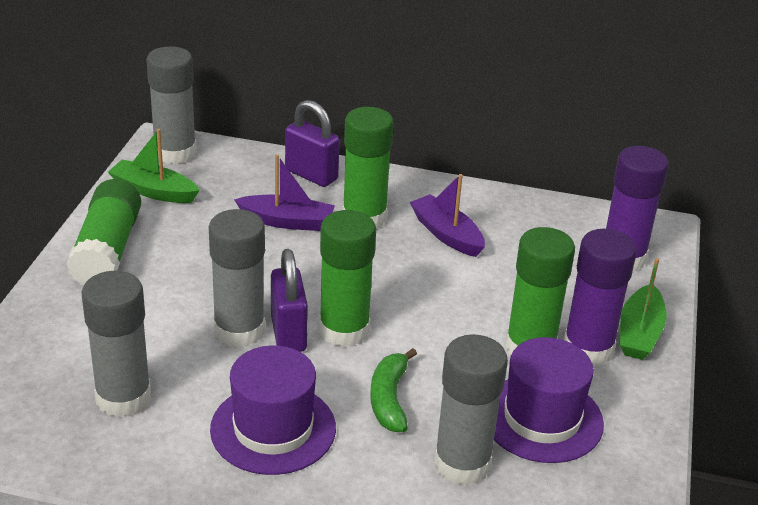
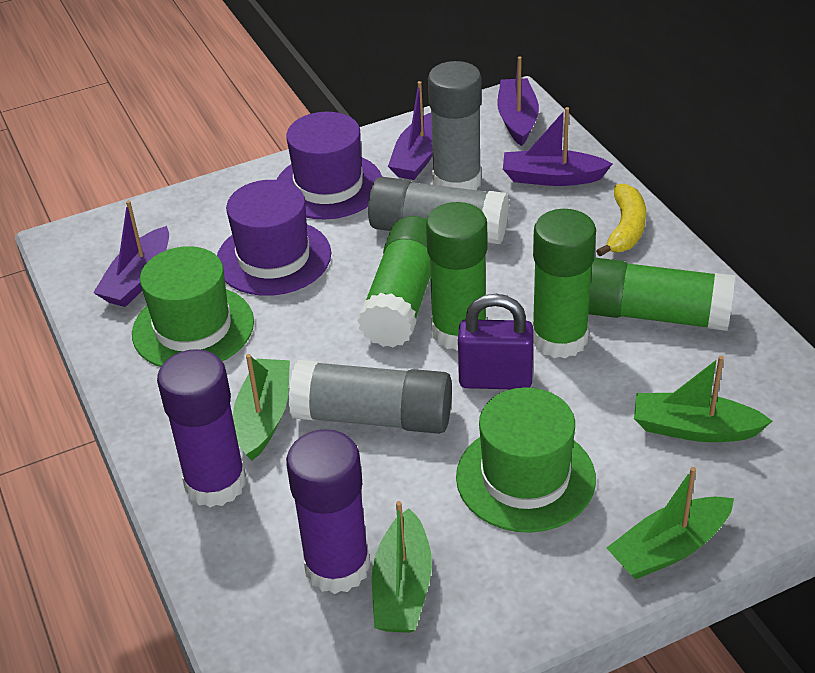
green banana: 1 -> 0
green boat: 2 -> 4
green hat: 0 -> 2
grey glue stick: 4 -> 3
purple boat: 2 -> 4
purple padlock: 2 -> 1
yellow banana: 0 -> 1

